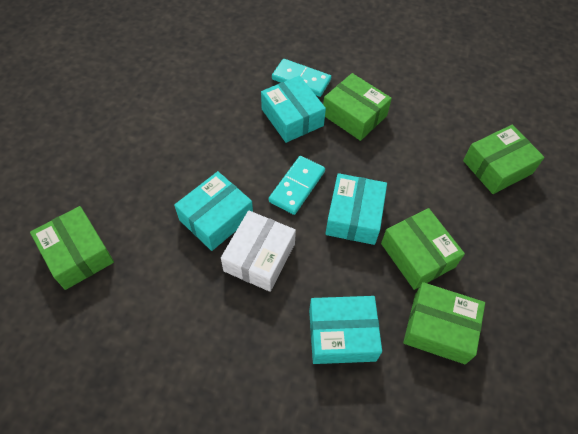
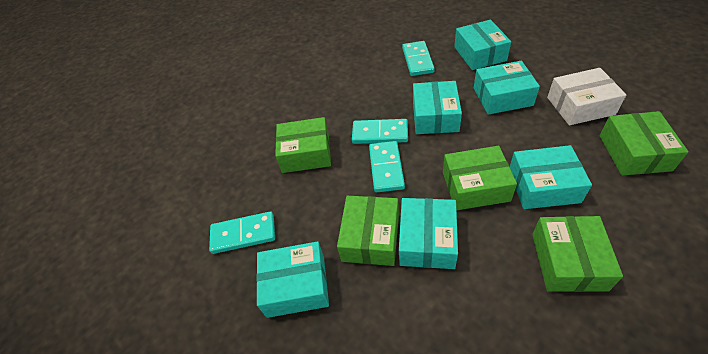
turquoise box: 4 -> 6
turquoise domino: 2 -> 4

